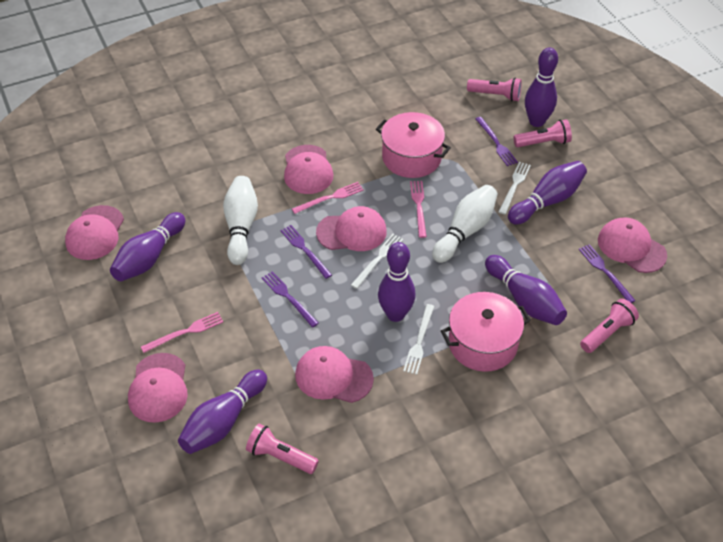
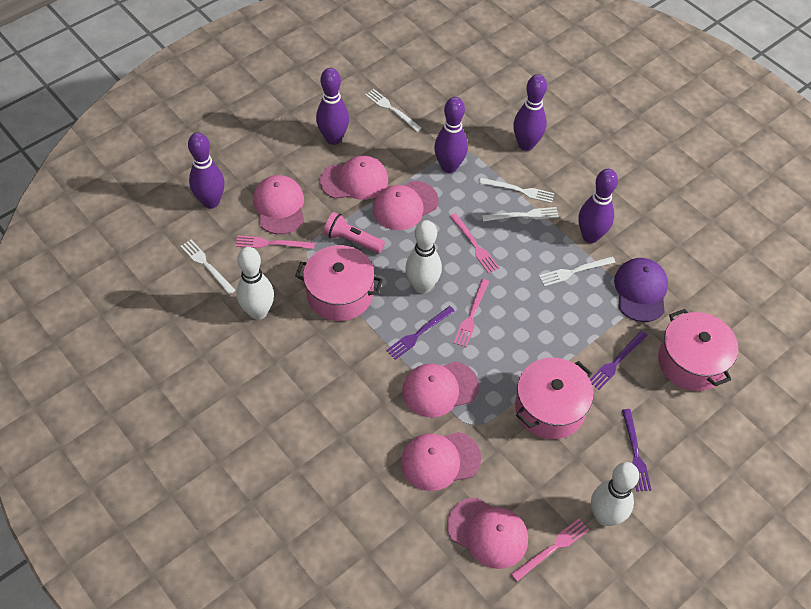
pink flashlight: 4 -> 1
pink fork: 3 -> 4
pink pot: 2 -> 3
purple bowling pin: 6 -> 5
purple cap: 0 -> 1
purple fork: 4 -> 3
white bowling pin: 2 -> 3
white fork: 3 -> 5

